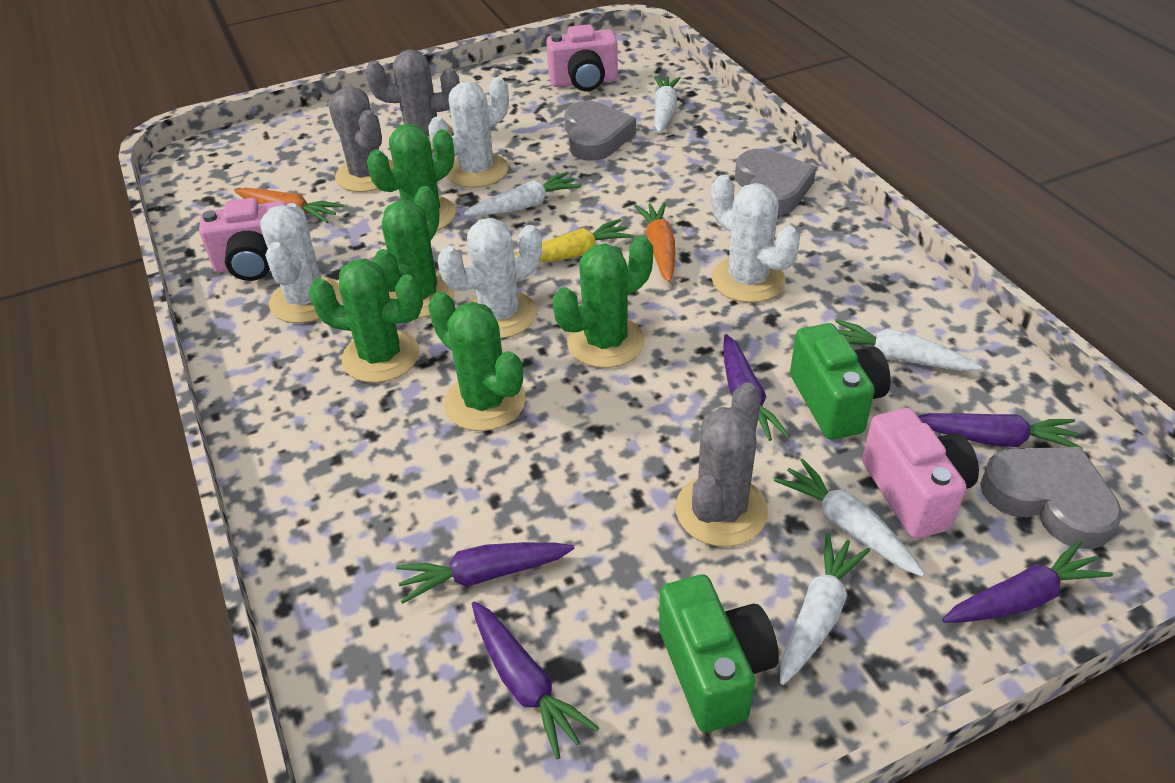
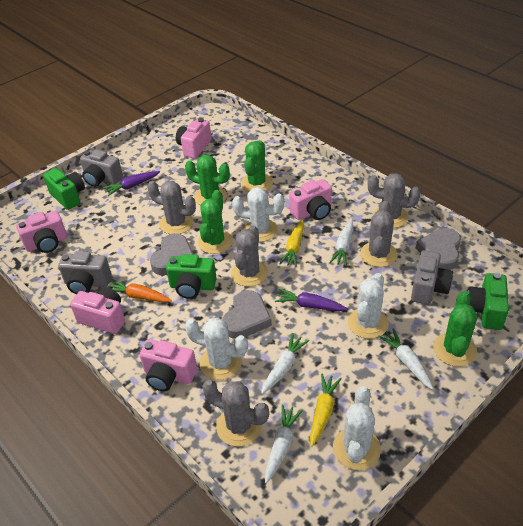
green cactus: 5 -> 4
green camera: 2 -> 3
grey cactus: 3 -> 5
grey camera: 0 -> 3
orange carrot: 2 -> 1
pink camera: 3 -> 5
purple carrot: 5 -> 2
white carrot: 5 -> 4
yellow carrot: 1 -> 2

